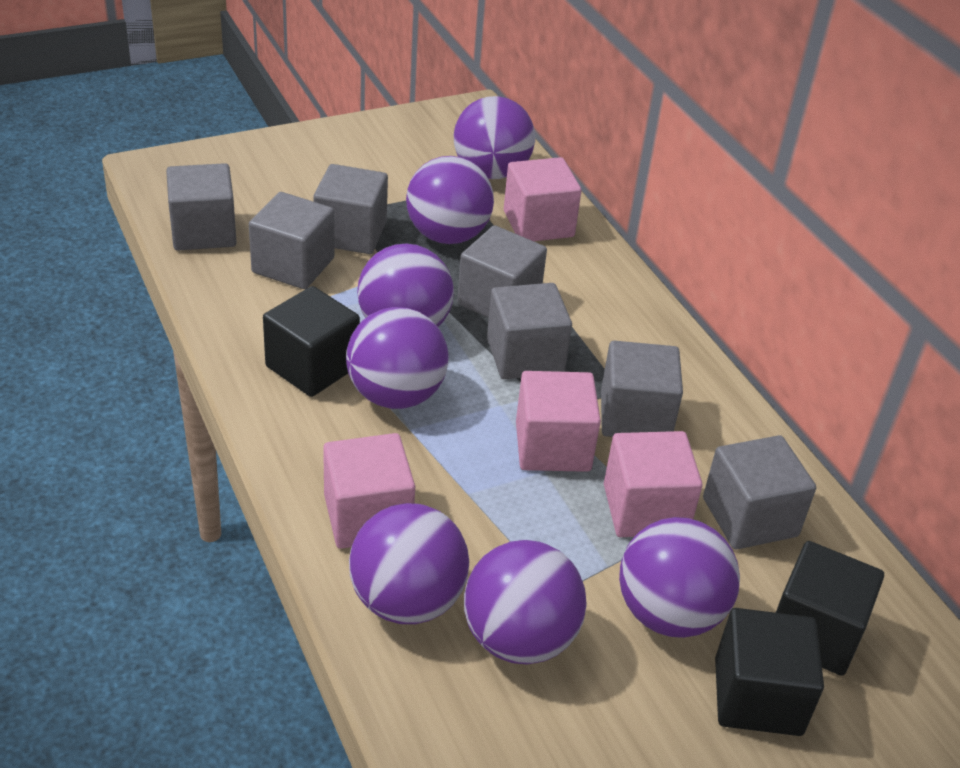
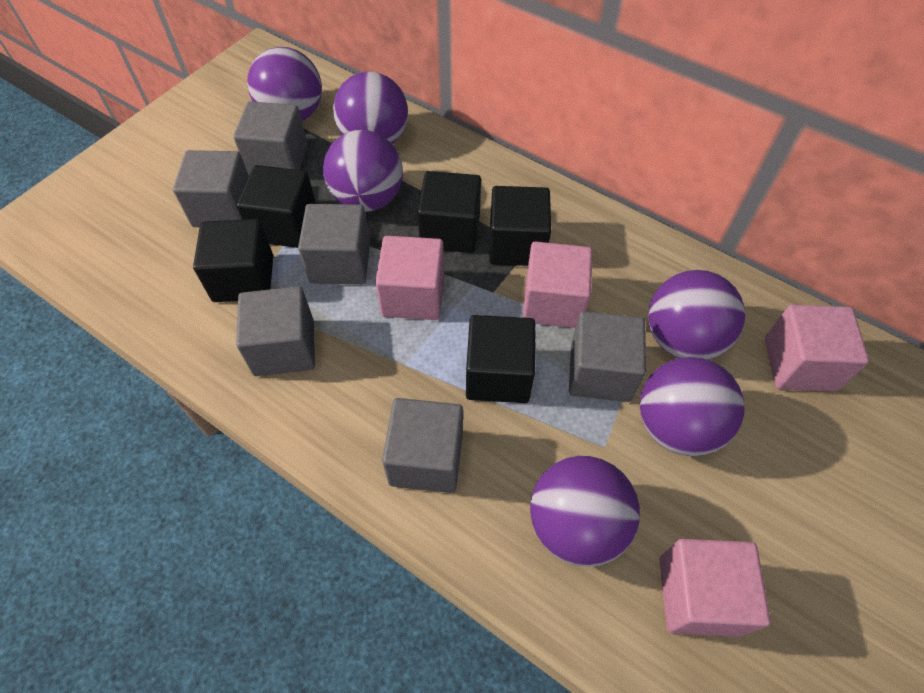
black cube: 3 -> 5
grey cube: 7 -> 6
purple ball: 7 -> 6

